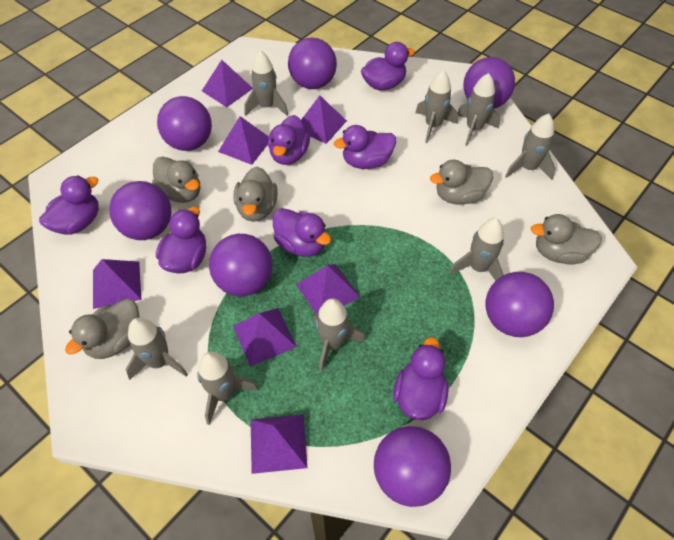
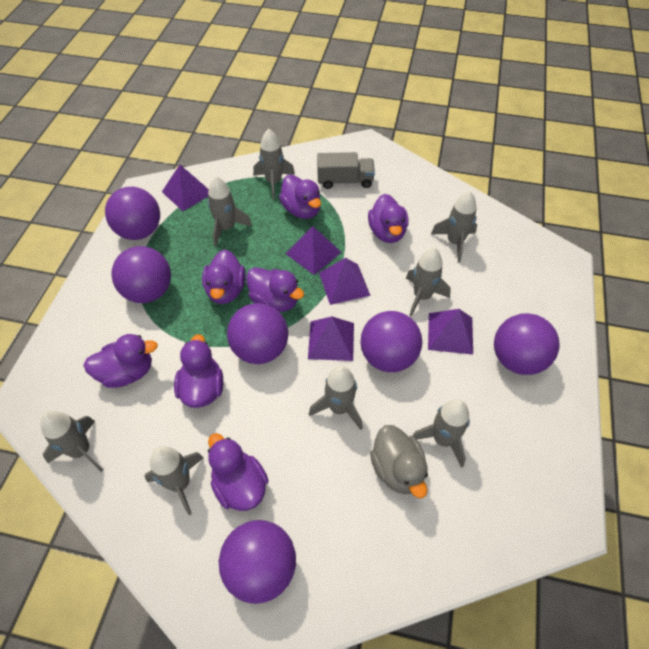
grey duck: 5 -> 1
grey truck: 0 -> 1
purple ball: 7 -> 6
purple pyramid: 7 -> 5

